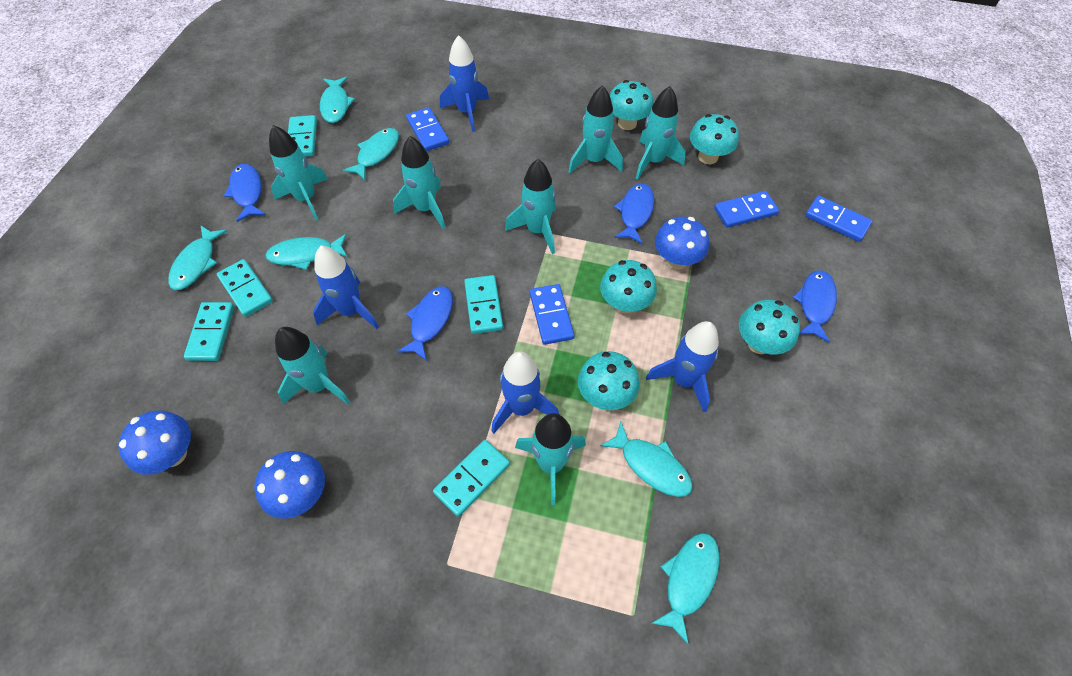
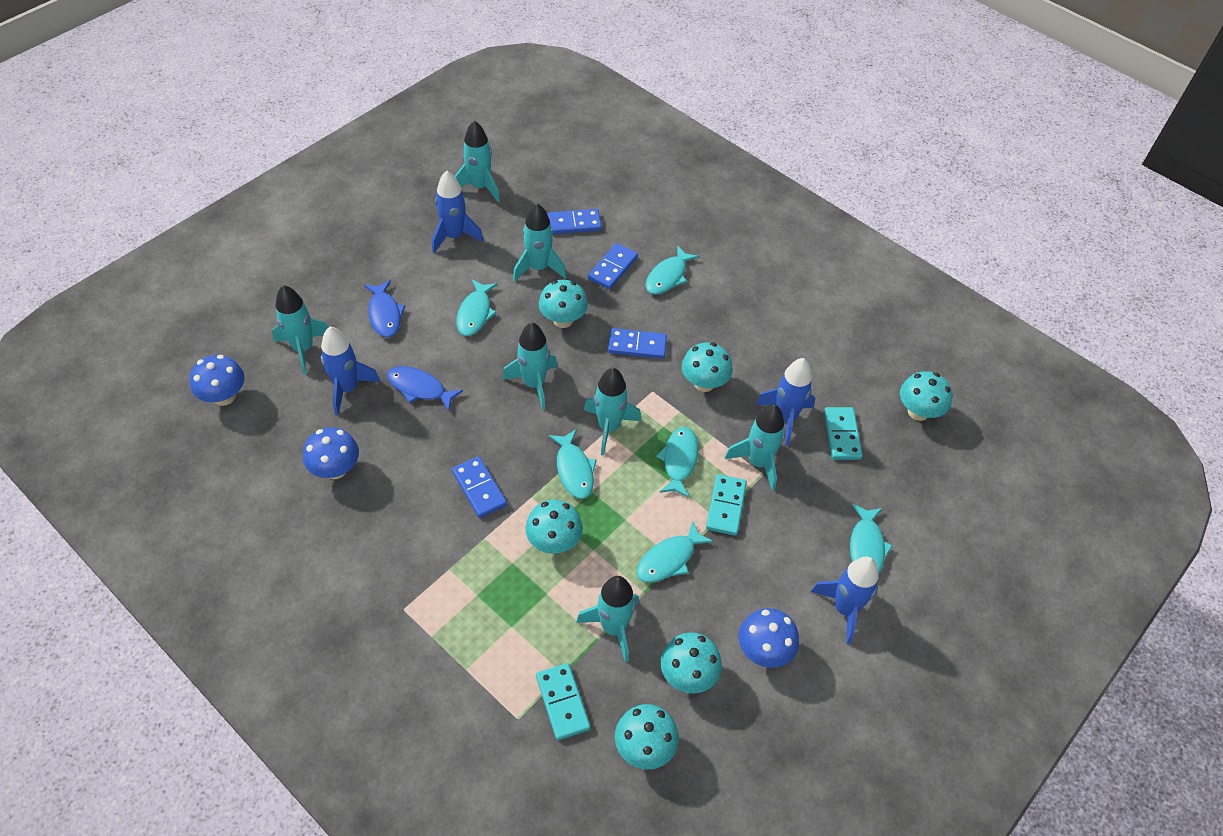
blue fish: 4 -> 2
turquoise domino: 5 -> 3
turquoise mushroom: 5 -> 6

